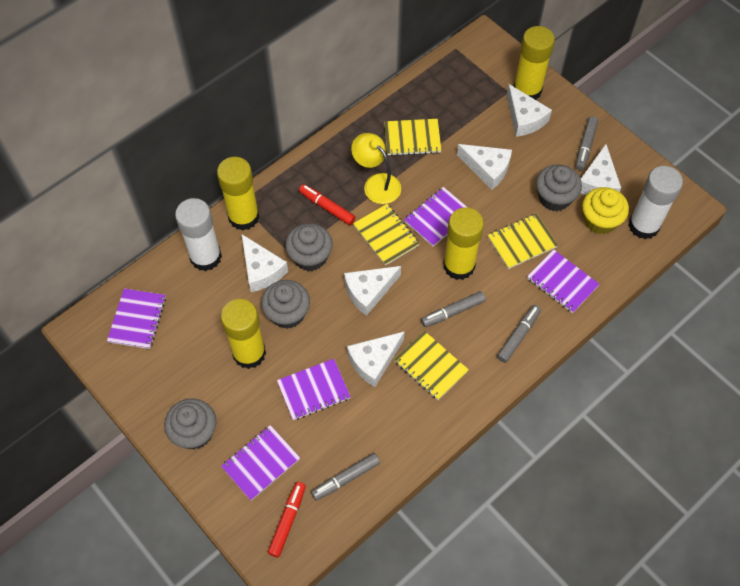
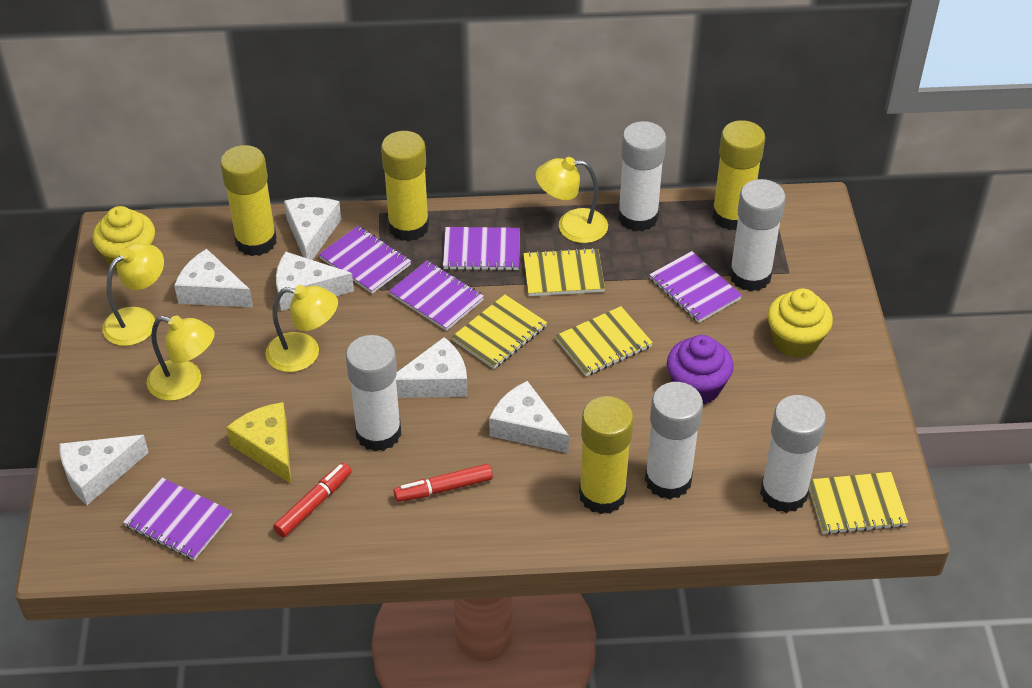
grey cupcake: 4 -> 0
grey marker: 4 -> 0
purple cupcake: 0 -> 1
white glue stick: 2 -> 5
yellow cheese: 0 -> 1
yellow cupcake: 1 -> 2
yellow lamp: 1 -> 4

